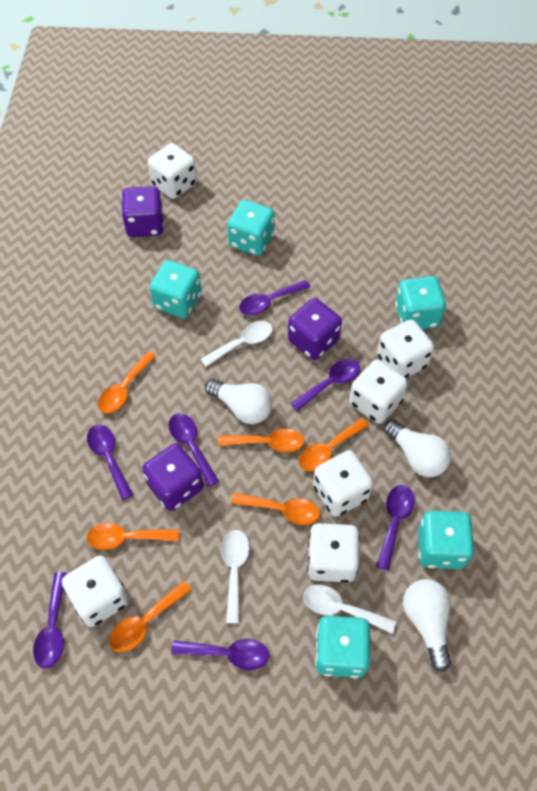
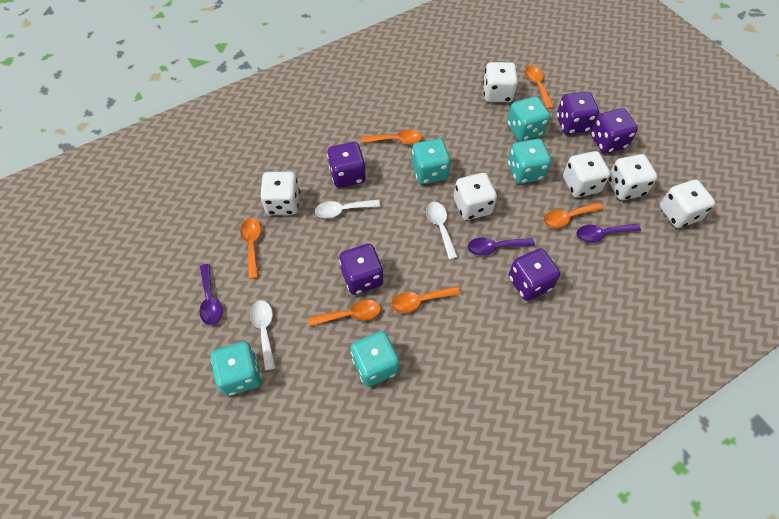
purple dice: 3 -> 5
purple spoon: 7 -> 3
white light bulb: 3 -> 0

